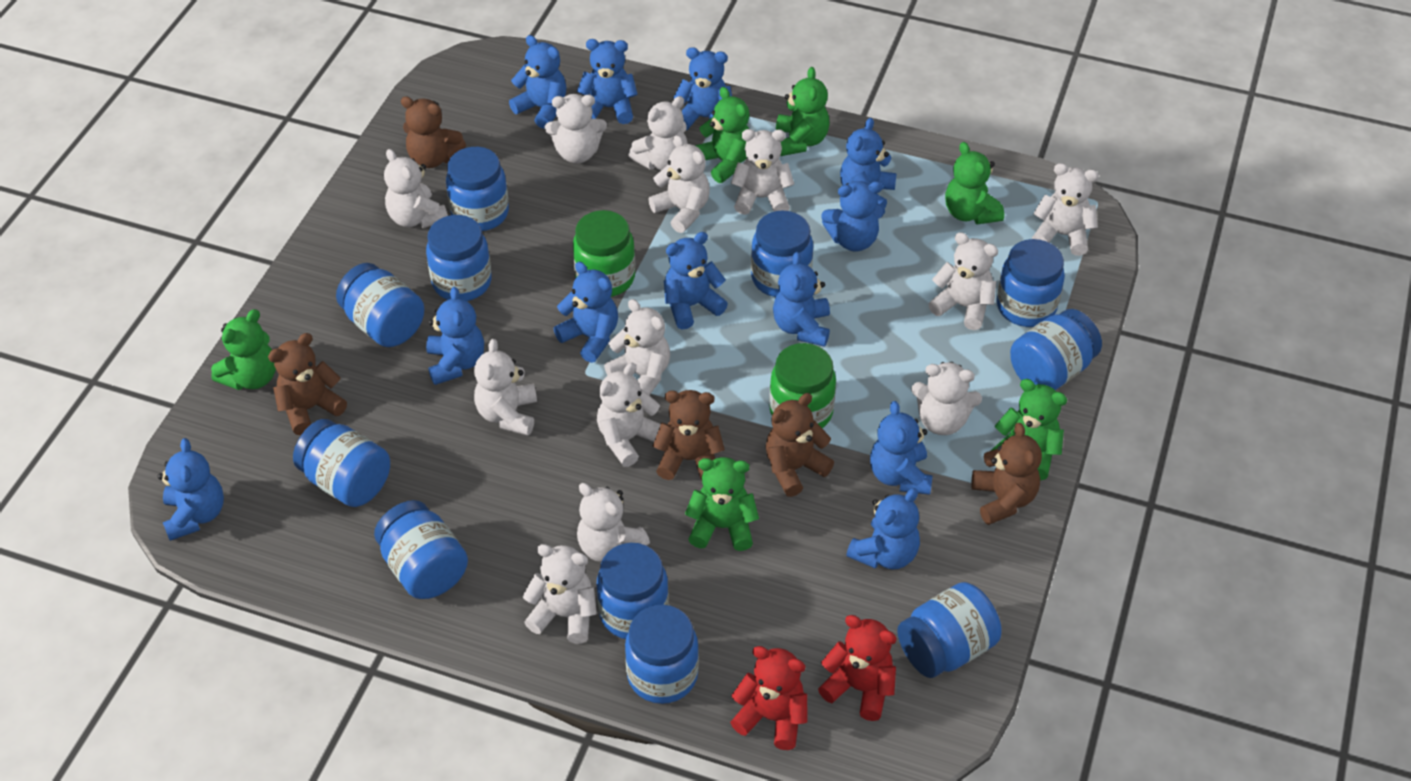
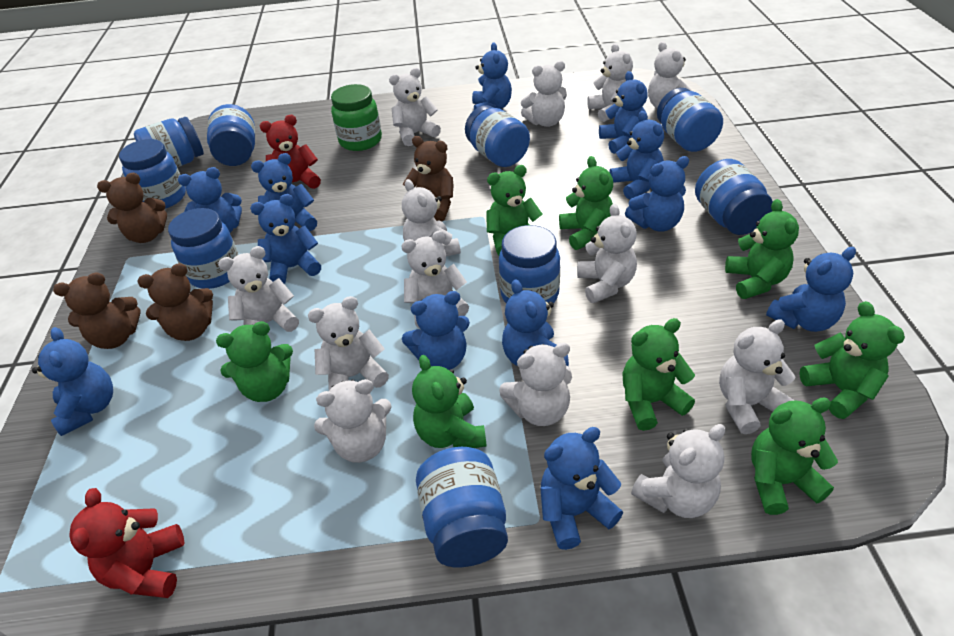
blue jar: 11 -> 9
brown teddy bear: 5 -> 4
green jar: 2 -> 1
green teddy bear: 6 -> 8

